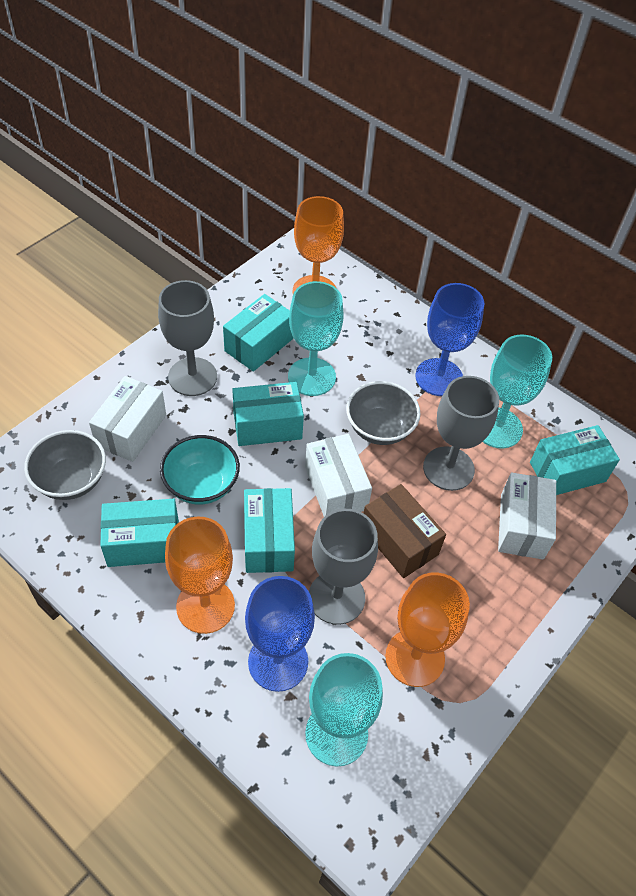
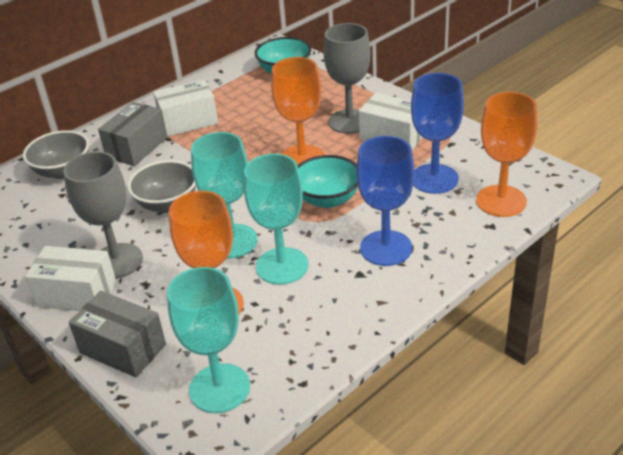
brown box: 1 -> 0
grey box: 0 -> 2
grey goblet: 3 -> 2
turquoise bowl: 1 -> 2
turquoise box: 5 -> 0

